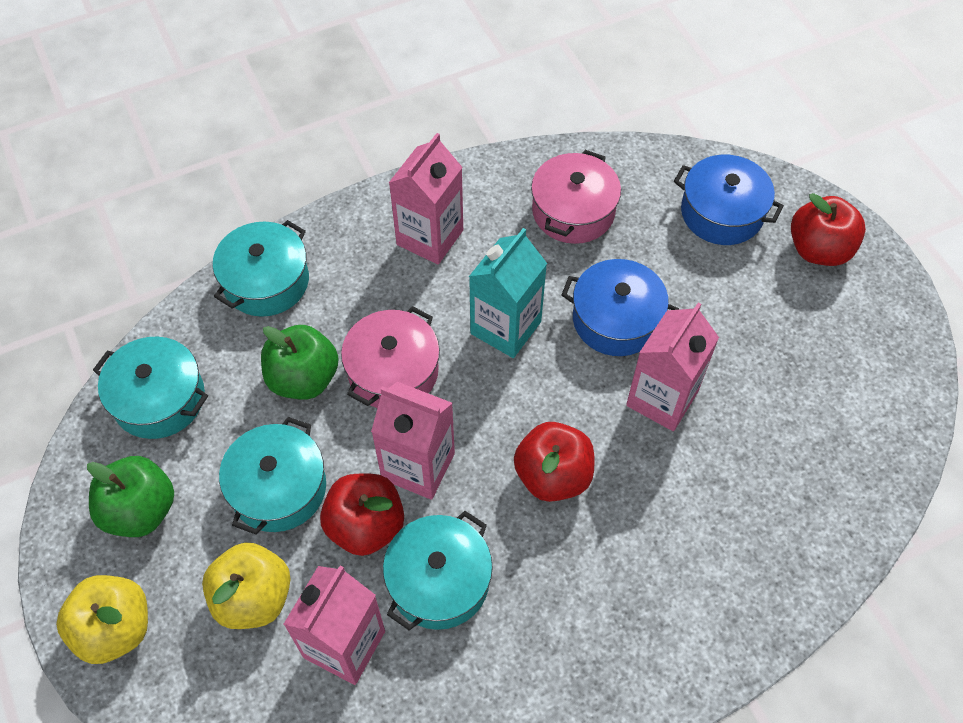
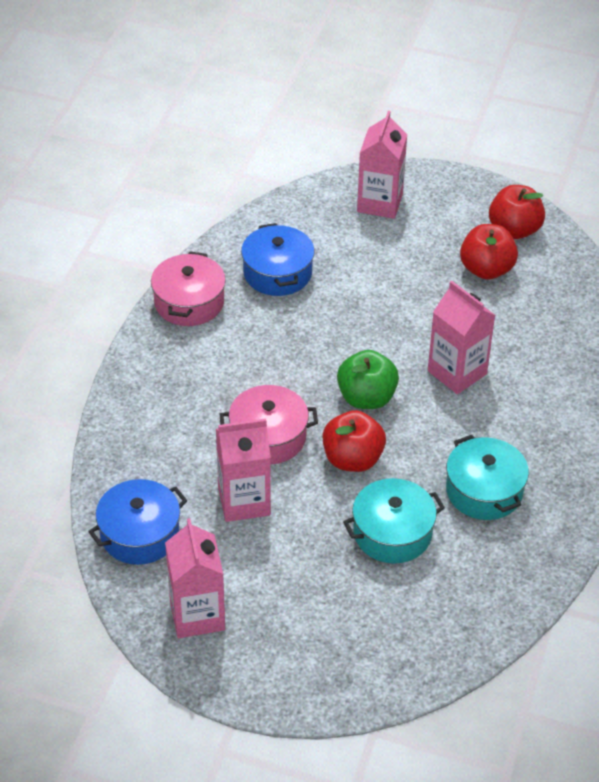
green apple: 2 -> 1
turquoise carton: 1 -> 0
turquoise pot: 4 -> 2
yellow apple: 2 -> 0

